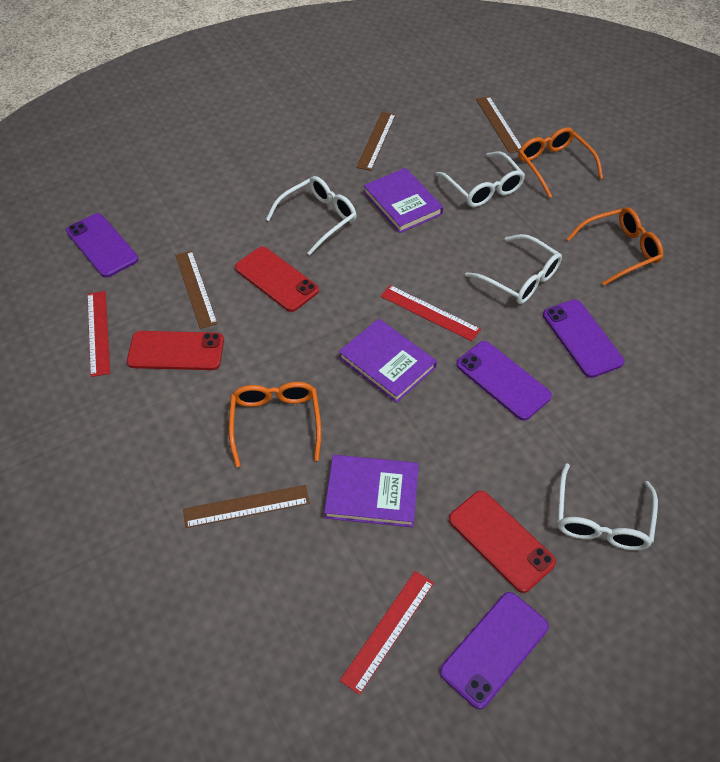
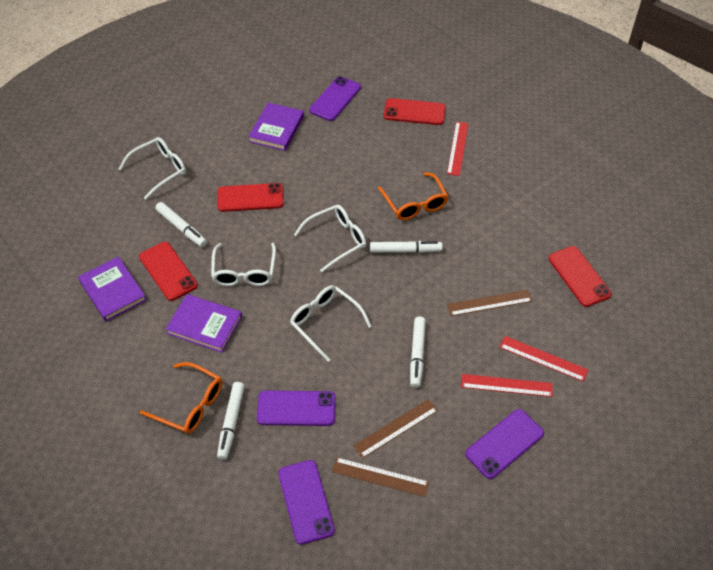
brown ruler: 4 -> 3
orange glasses: 3 -> 2
red phone: 3 -> 4
white marker: 0 -> 4

